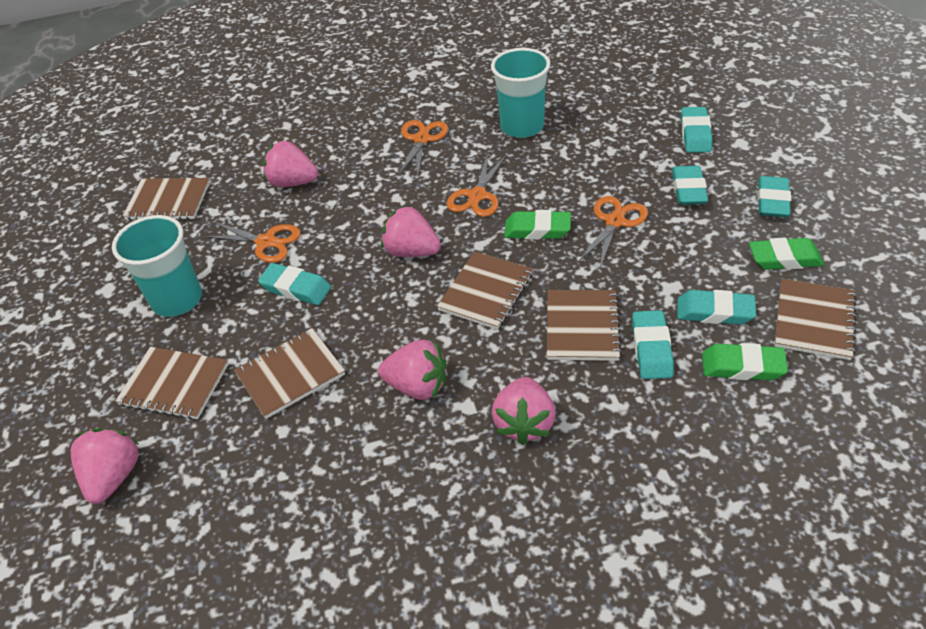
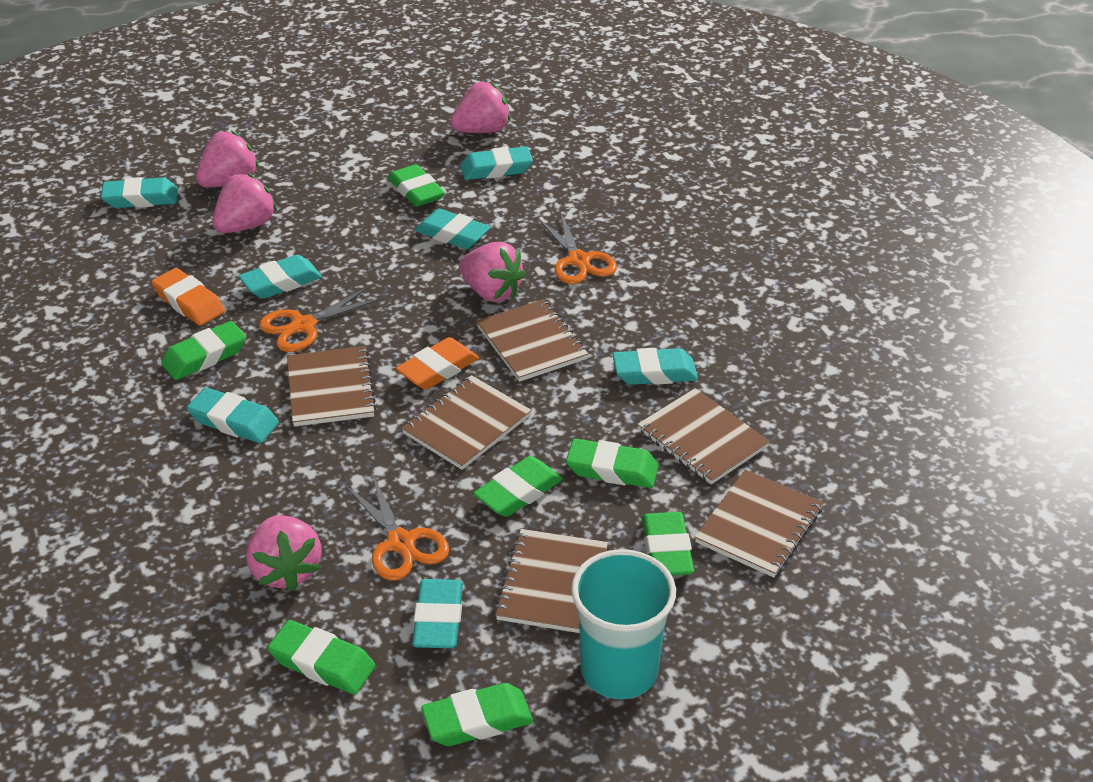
green eraser: 3 -> 7
orange eraser: 0 -> 2
orange scissors: 4 -> 3
turquoise cup: 2 -> 1
turquoise eraser: 6 -> 7

